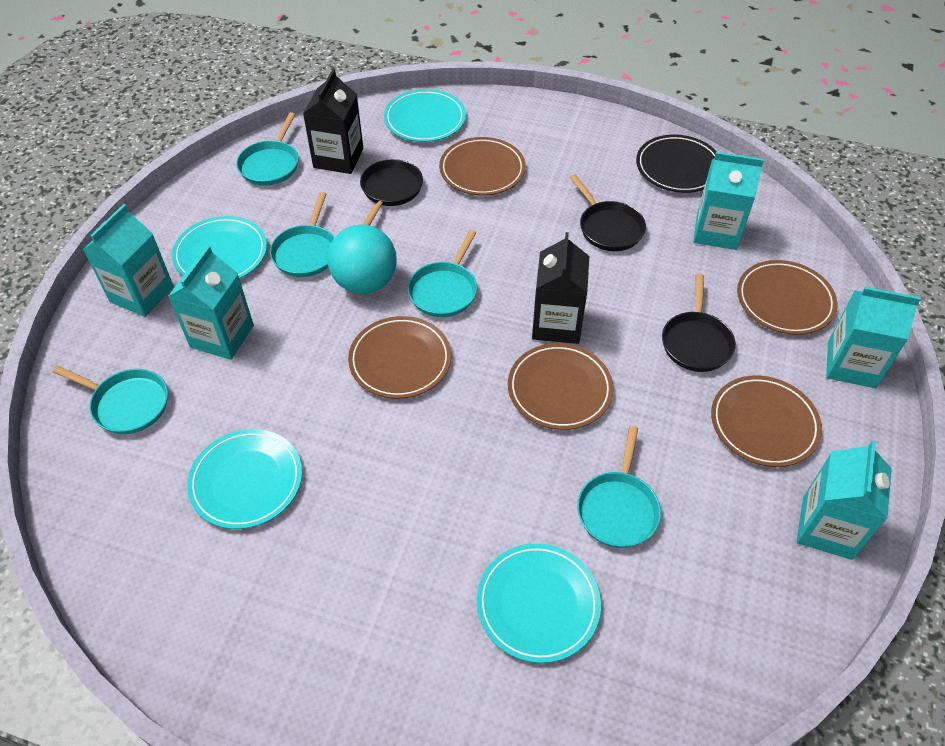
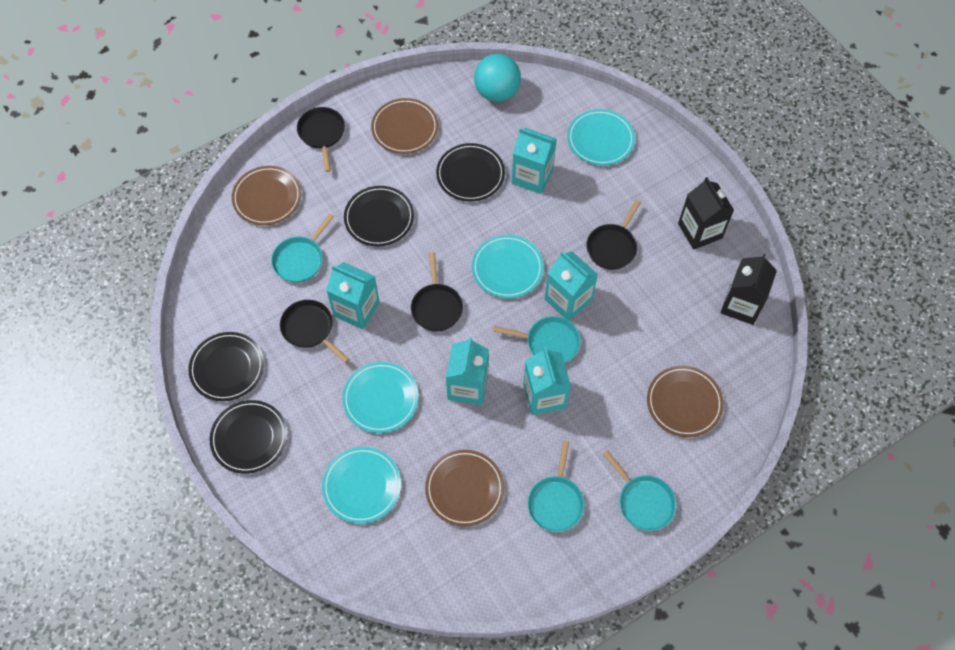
black pan: 3 -> 4
black plate: 1 -> 4
brown plate: 5 -> 4
turquoise pan: 5 -> 4

